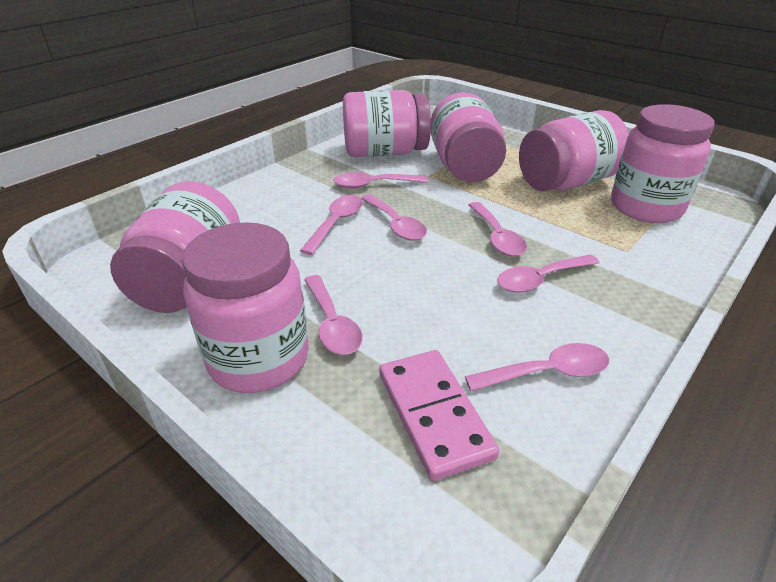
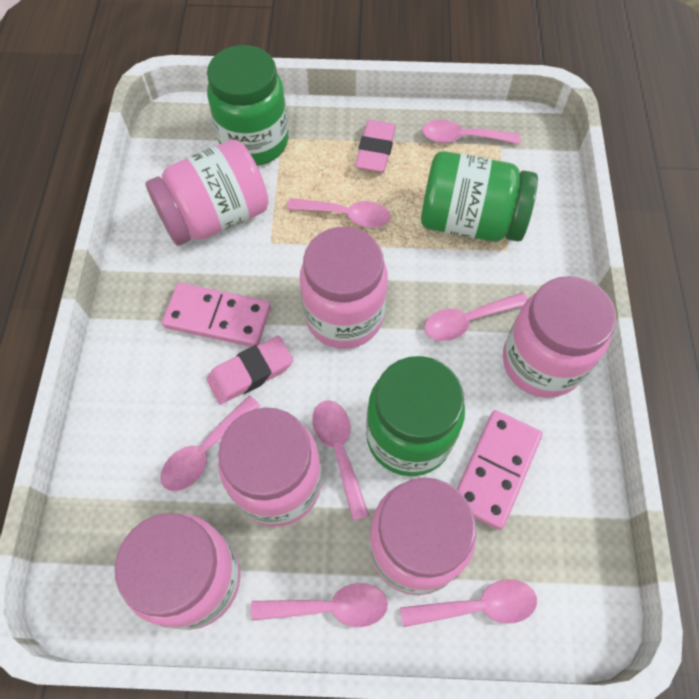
green jar: 0 -> 3
pink domino: 1 -> 2
pink eraser: 0 -> 2

